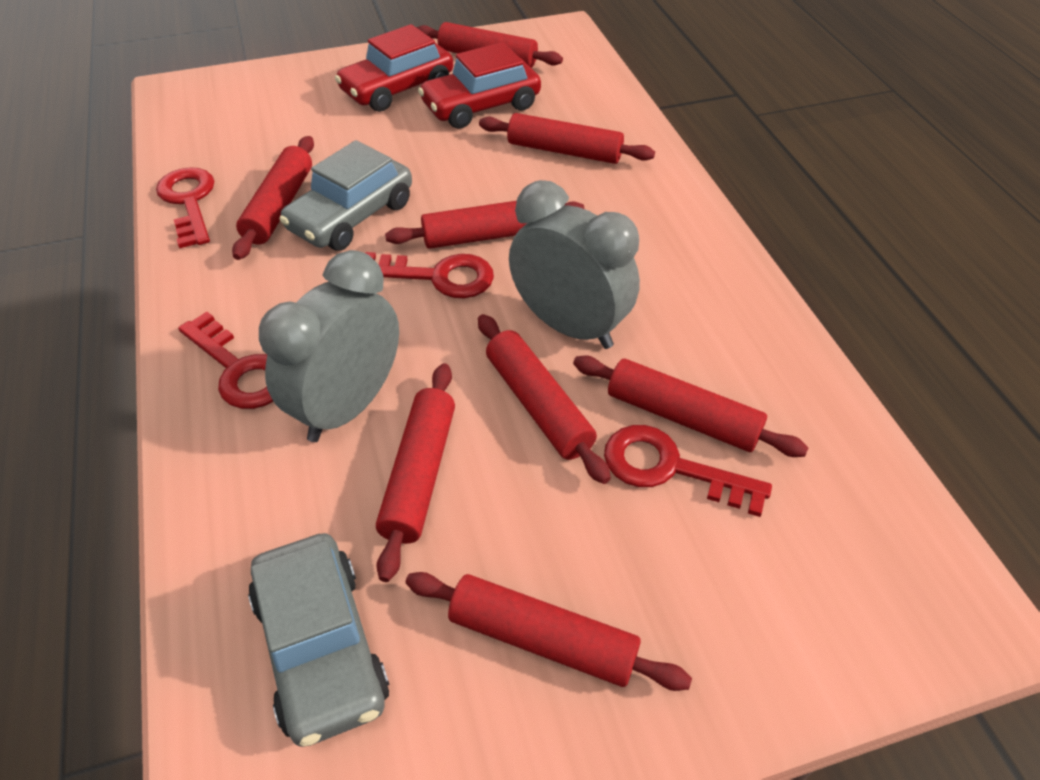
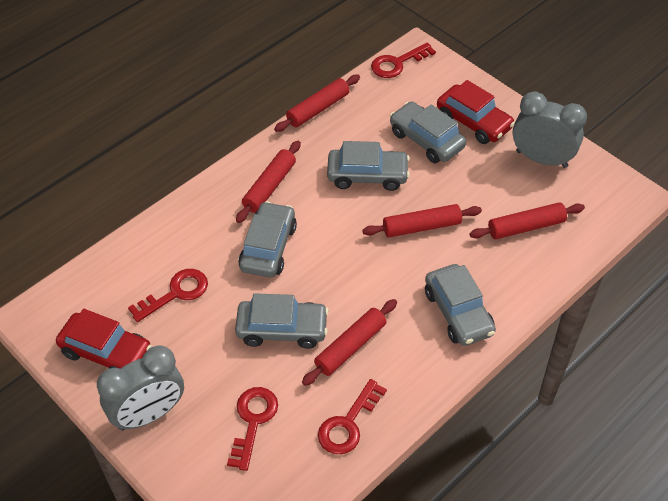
grey car: 2 -> 5
red rolling pin: 8 -> 5

